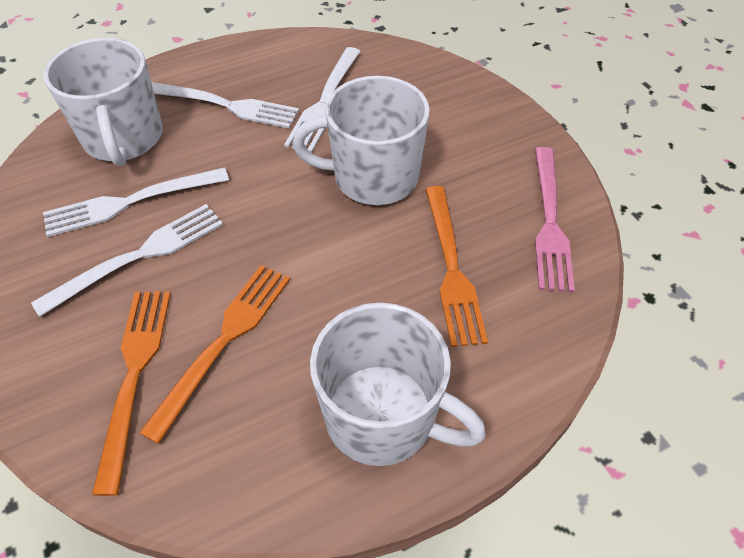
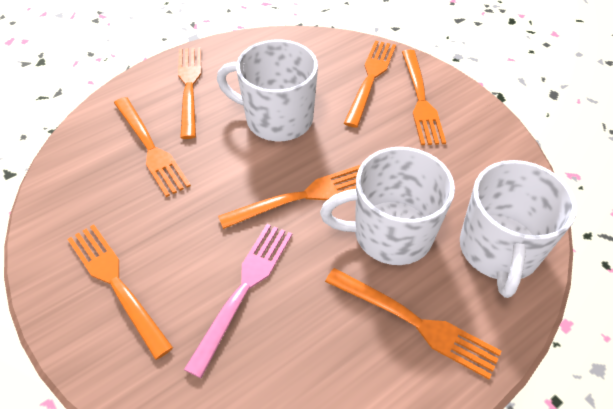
orange fork: 3 -> 7
white fork: 4 -> 0

